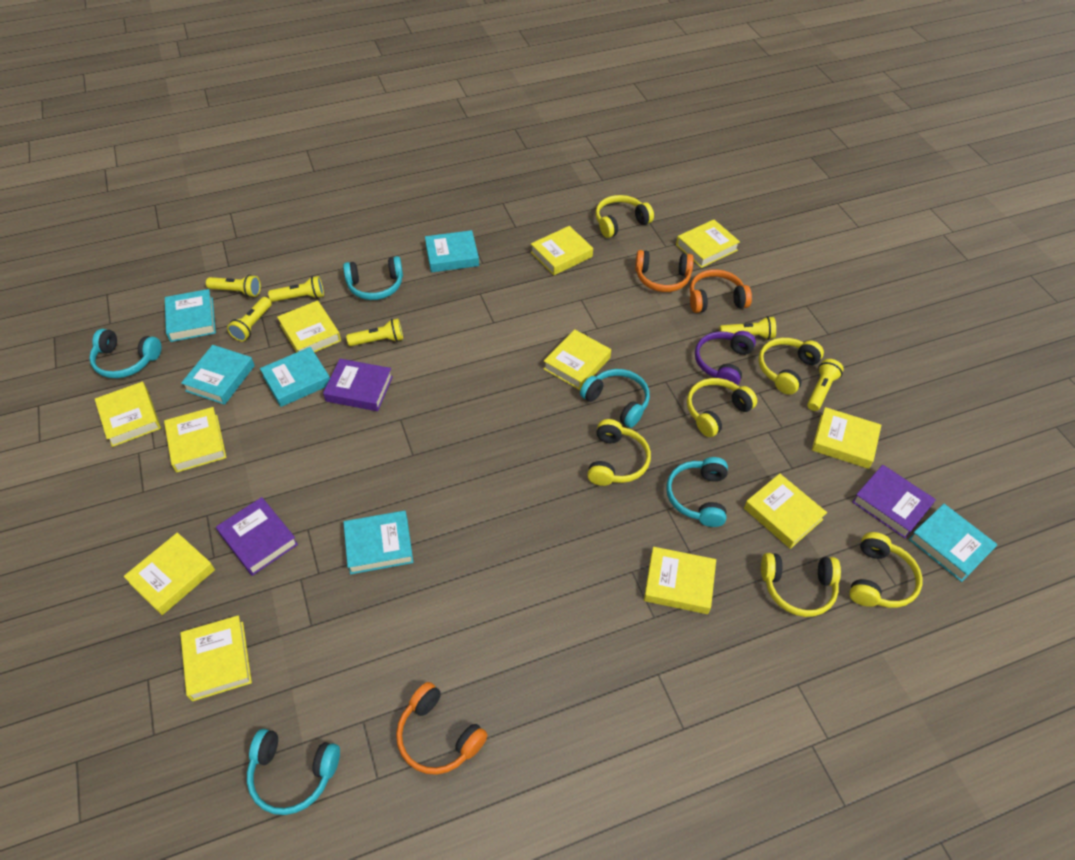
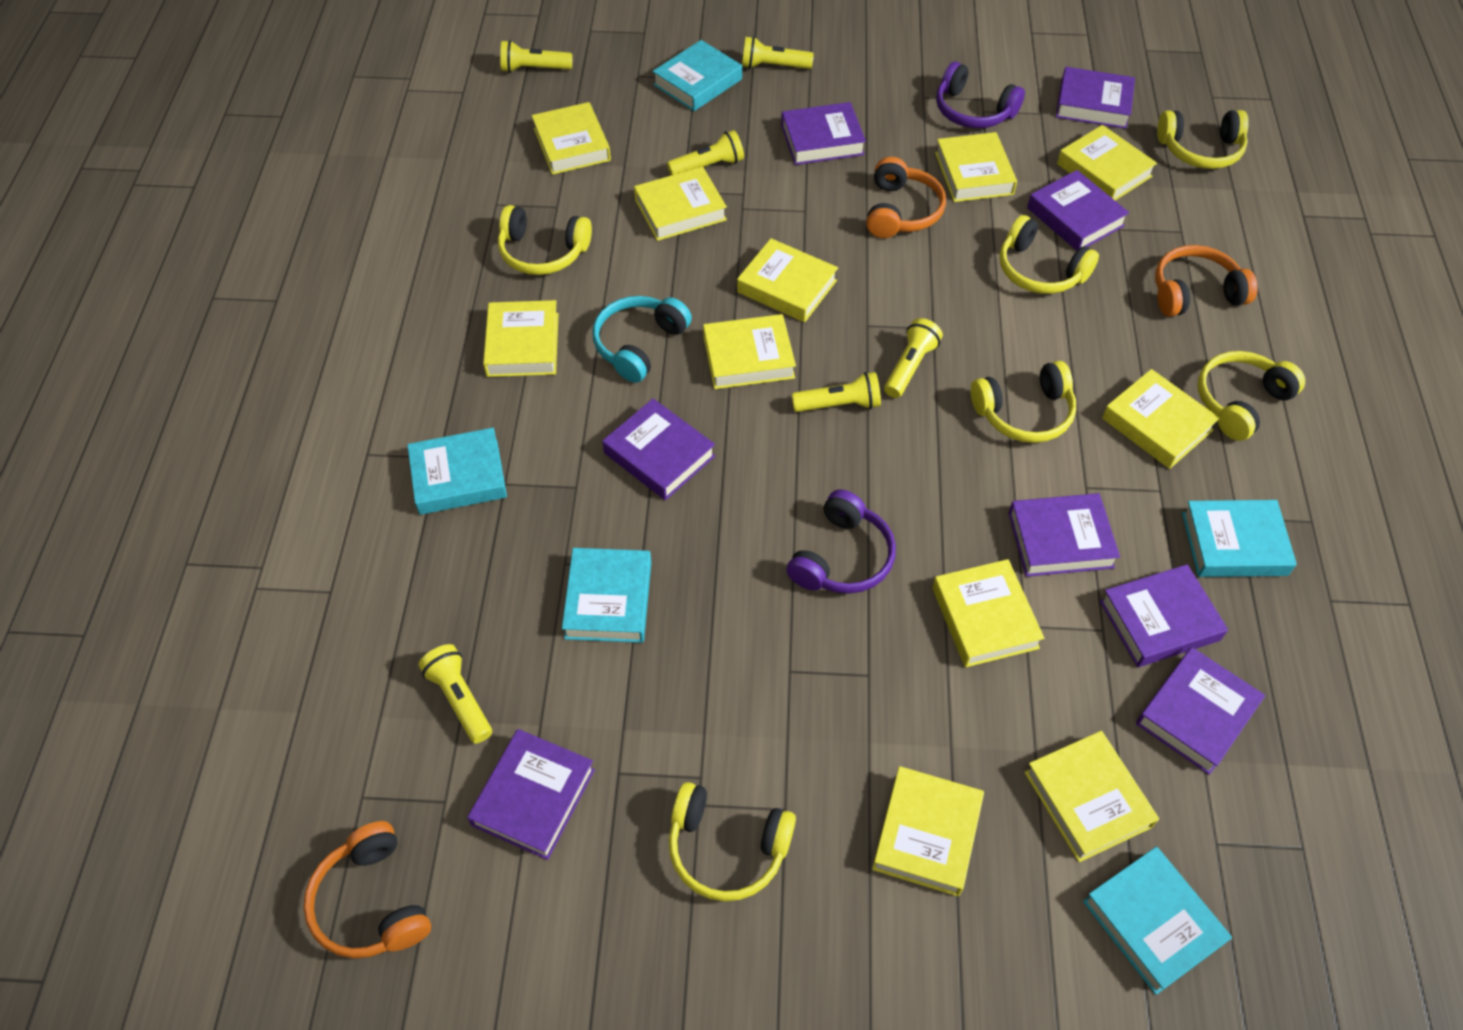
purple book: 3 -> 8
purple headphones: 1 -> 2
turquoise book: 6 -> 5
turquoise headphones: 5 -> 1

